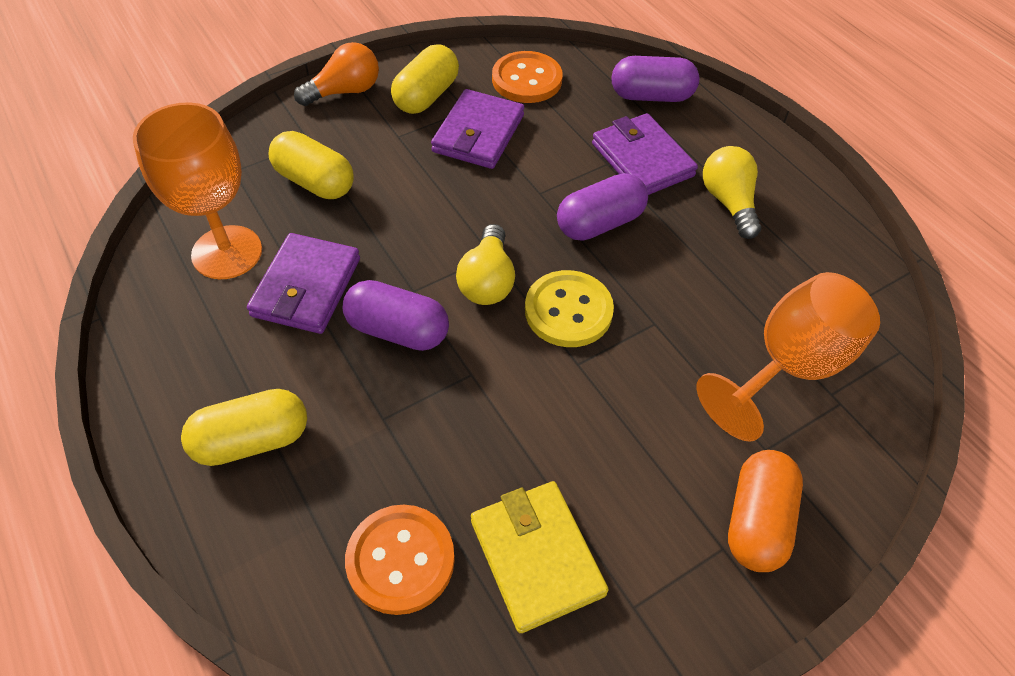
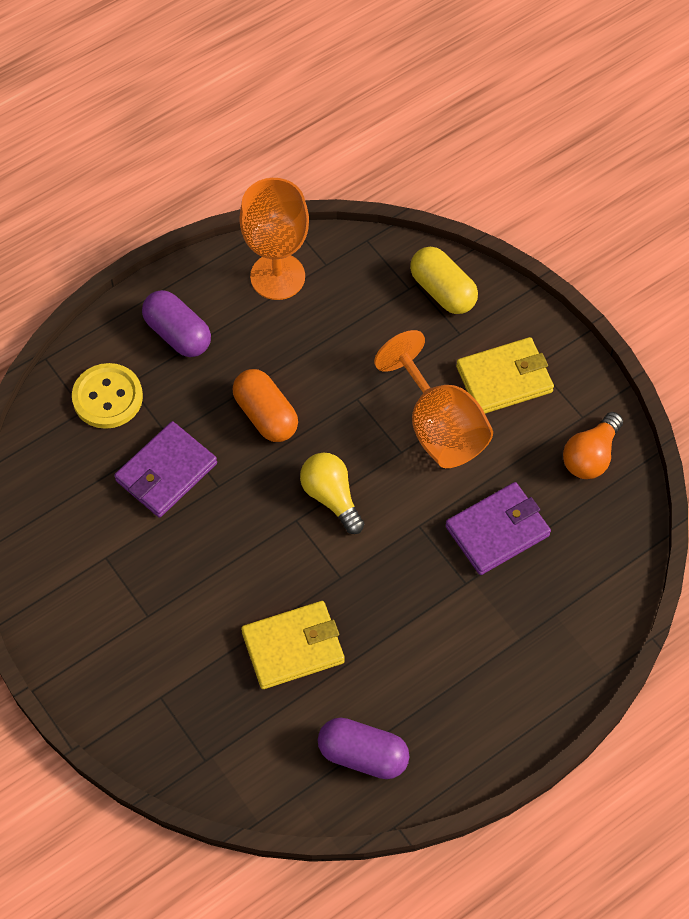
orange button: 2 -> 0
purple capsule: 3 -> 2
purple wallet: 3 -> 2
yellow capsule: 3 -> 1
yellow light bulb: 2 -> 1
yellow wallet: 1 -> 2

